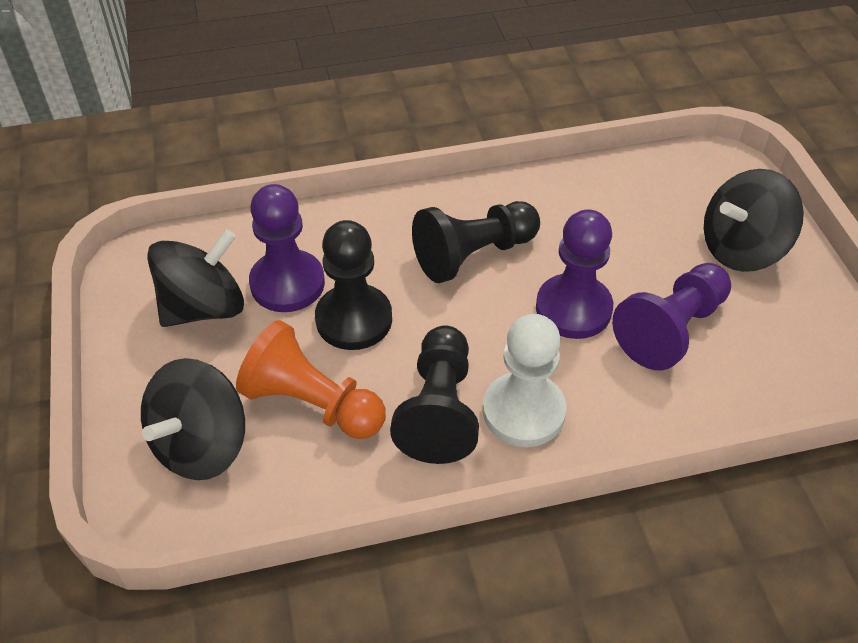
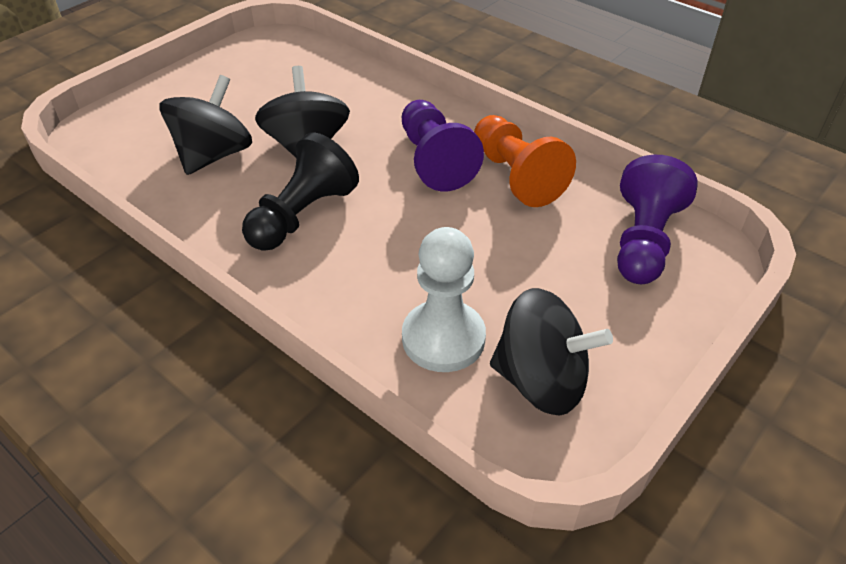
black pawn: 3 -> 1
purple pawn: 3 -> 2

